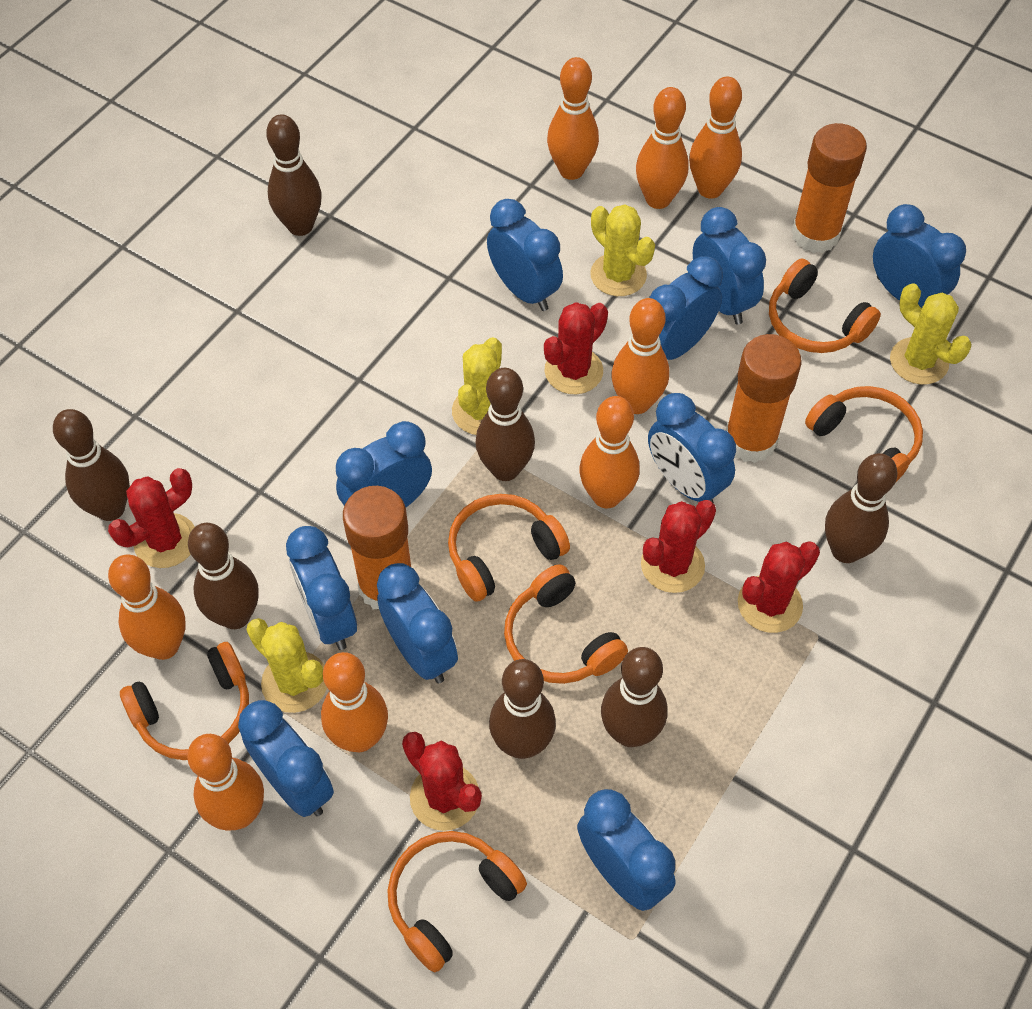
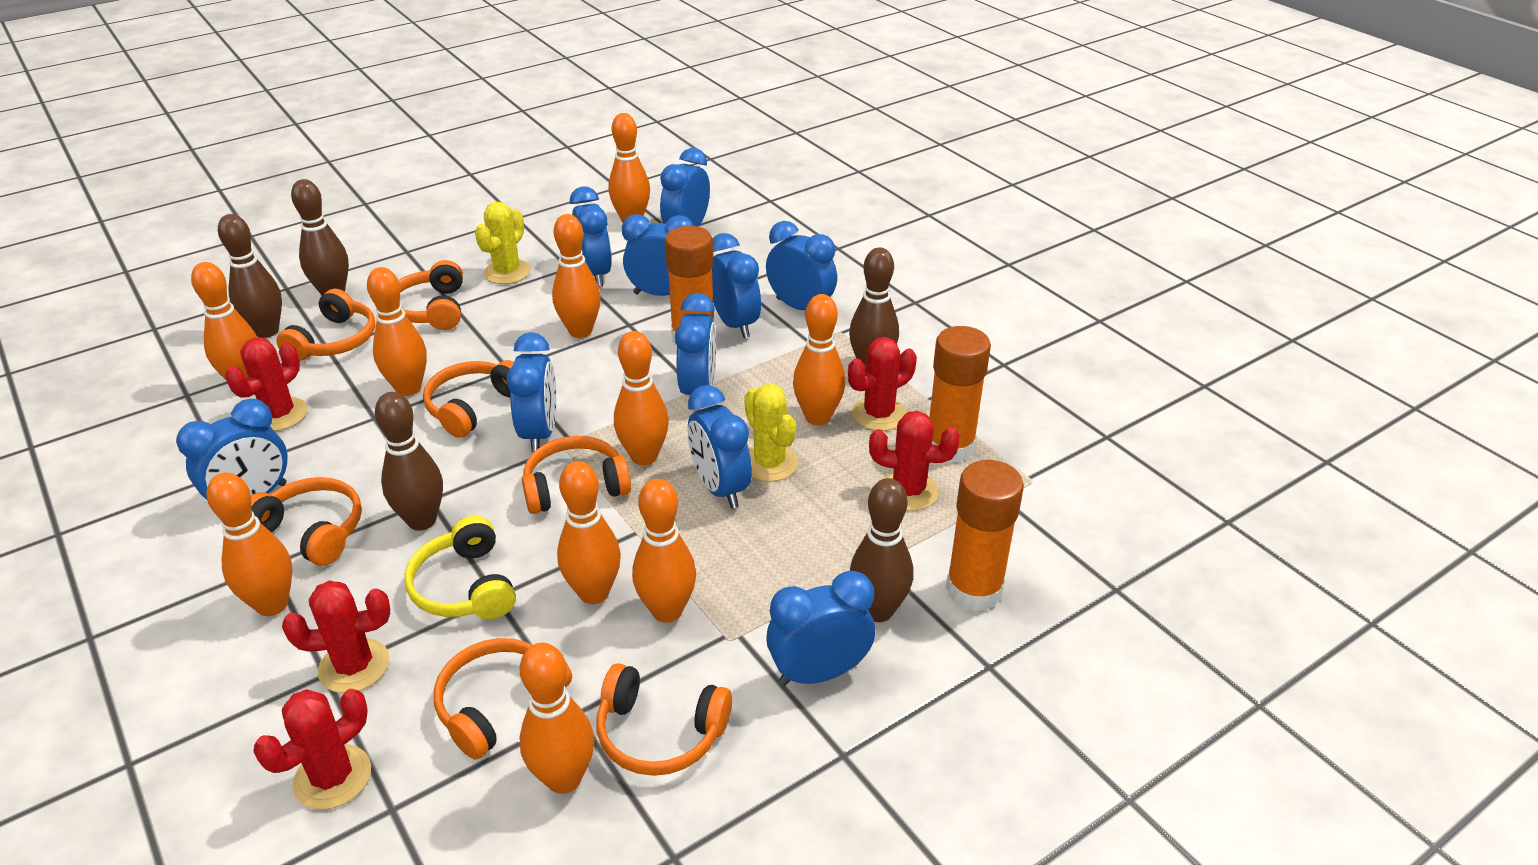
brown bowling pin: 7 -> 5
orange bowling pin: 8 -> 10
orange headphones: 6 -> 7
yellow cactus: 4 -> 2
yellow headphones: 0 -> 1

